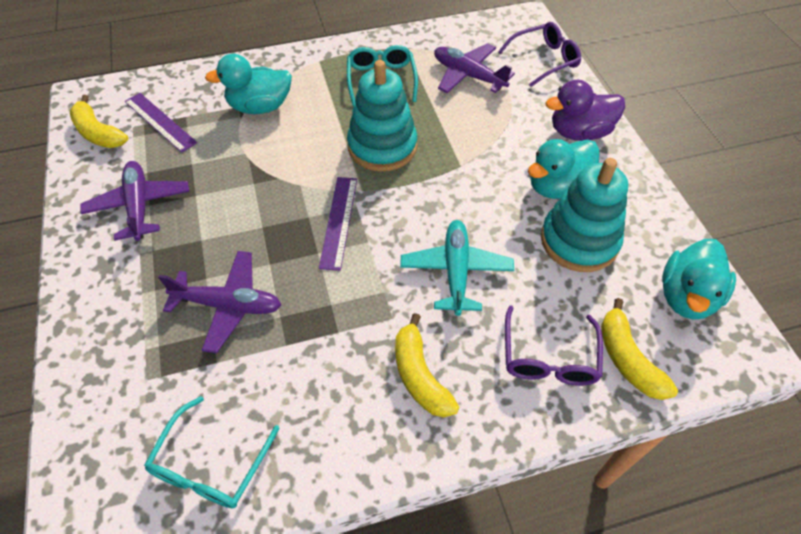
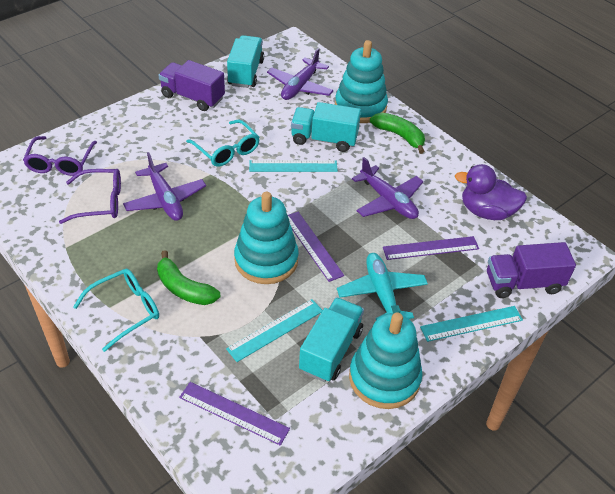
green banana: 0 -> 2
purple ruler: 2 -> 3
purple truck: 0 -> 2
turquoise duck: 3 -> 0
turquoise ruler: 0 -> 3
turquoise stacking toy: 2 -> 3
turquoise truck: 0 -> 3
yellow banana: 3 -> 0

